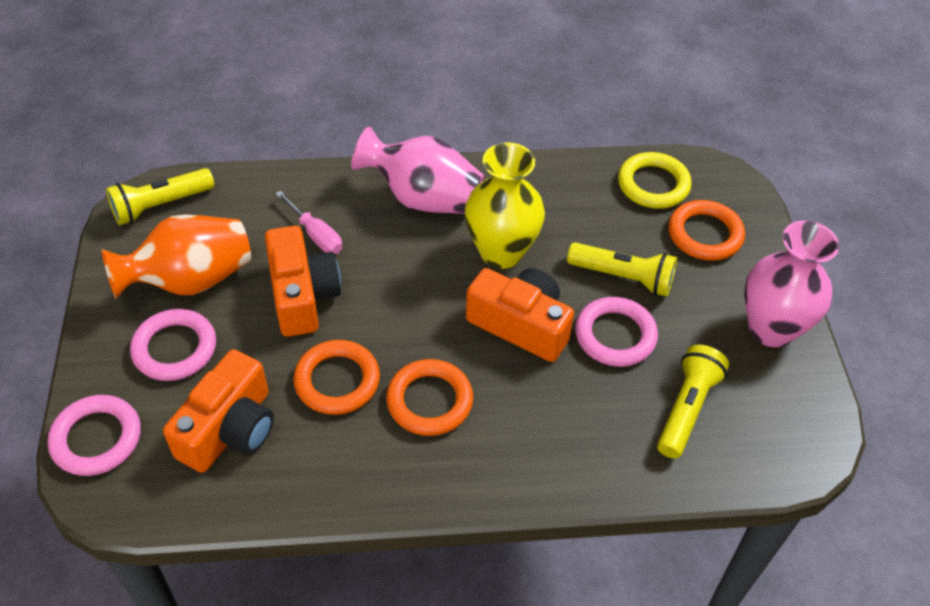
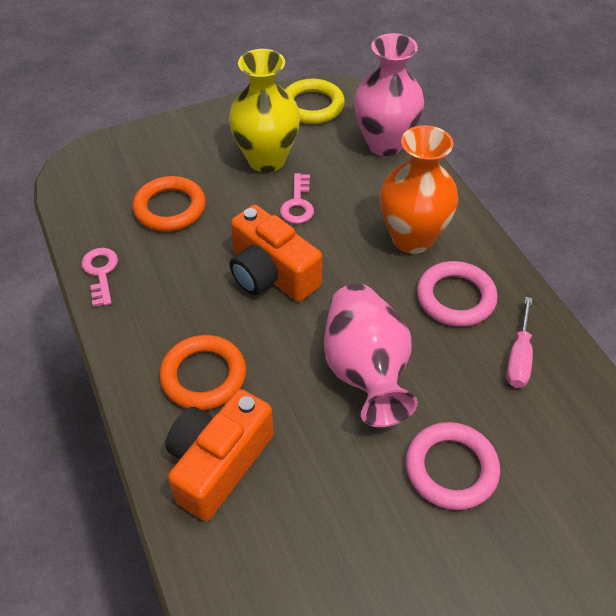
orange camera: 3 -> 2
orange ring: 3 -> 2
pink key: 0 -> 2
pink ring: 3 -> 2
yellow flashlight: 3 -> 0

